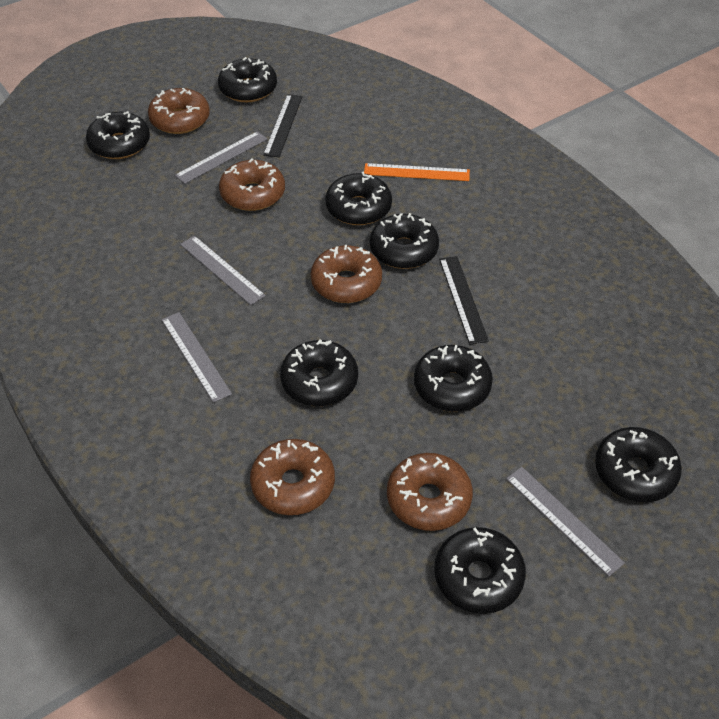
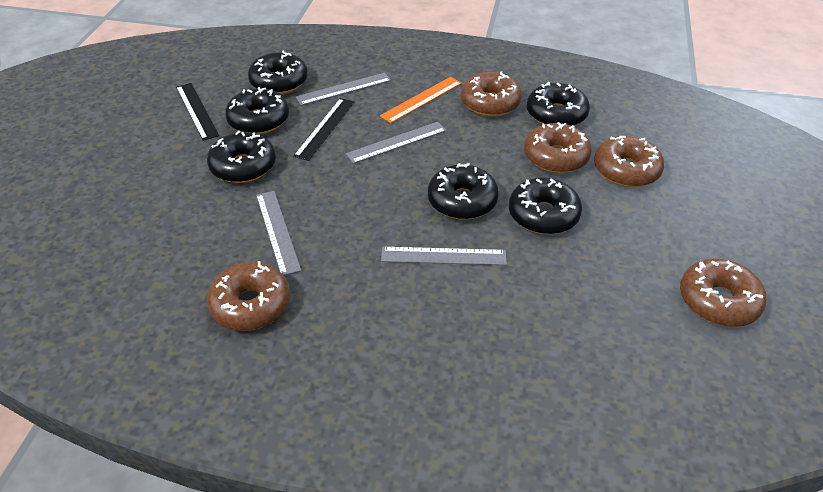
black donut: 8 -> 6

